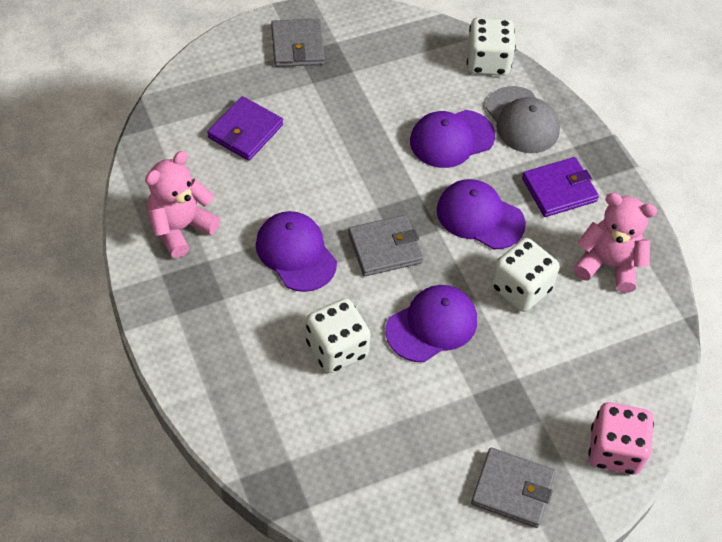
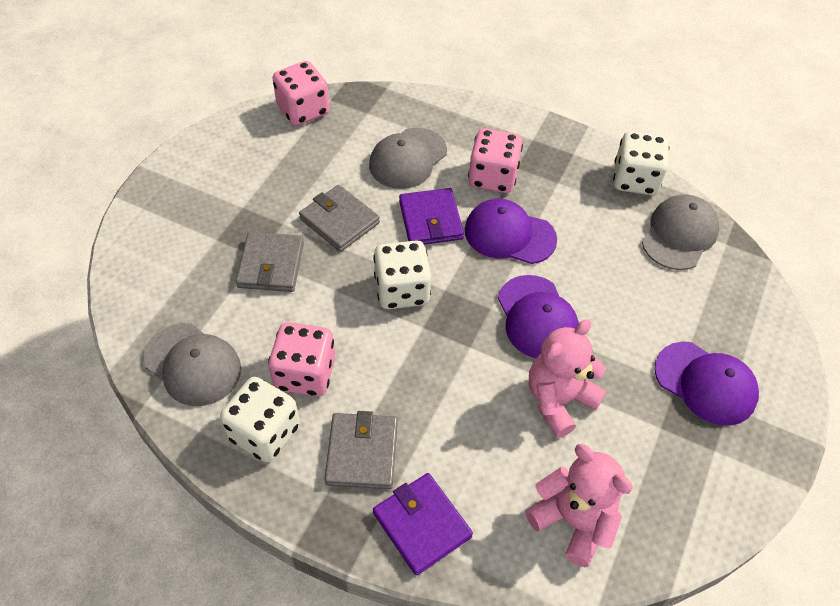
grey cap: 1 -> 3
pink dice: 1 -> 3
purple cap: 4 -> 3

